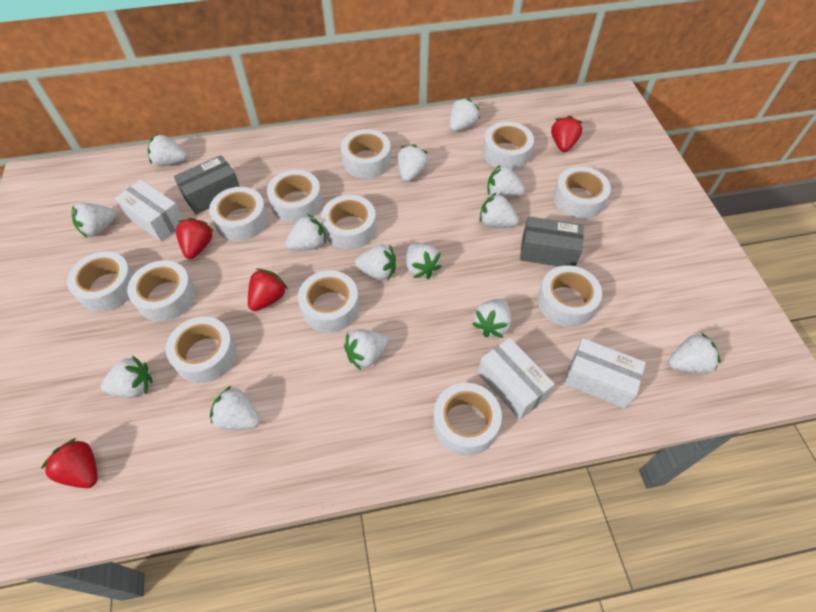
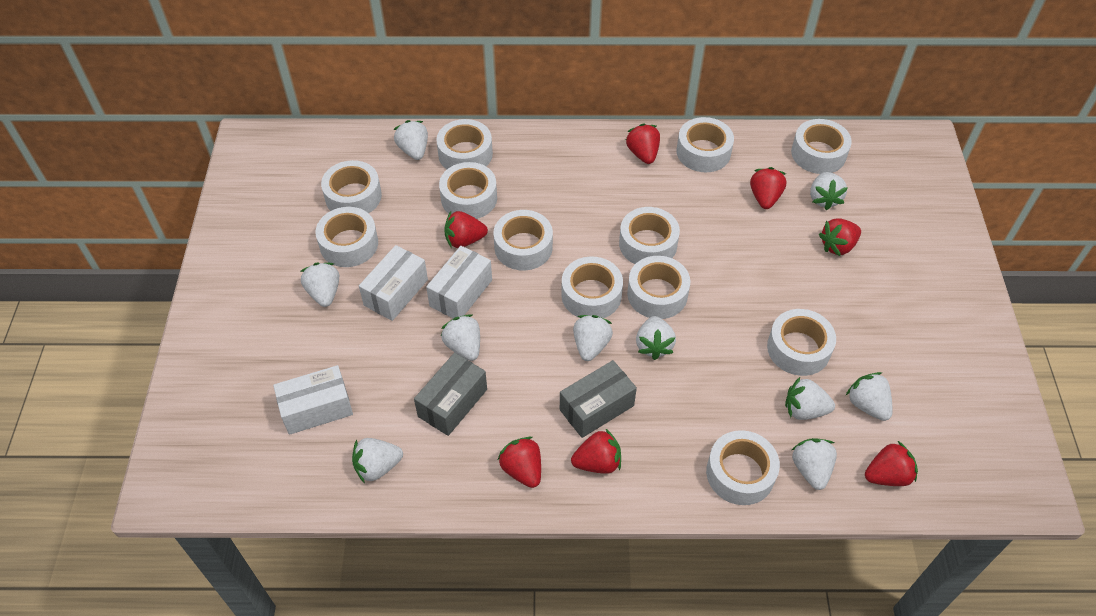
red strawberry: 4 -> 7
white strawberry: 14 -> 10

